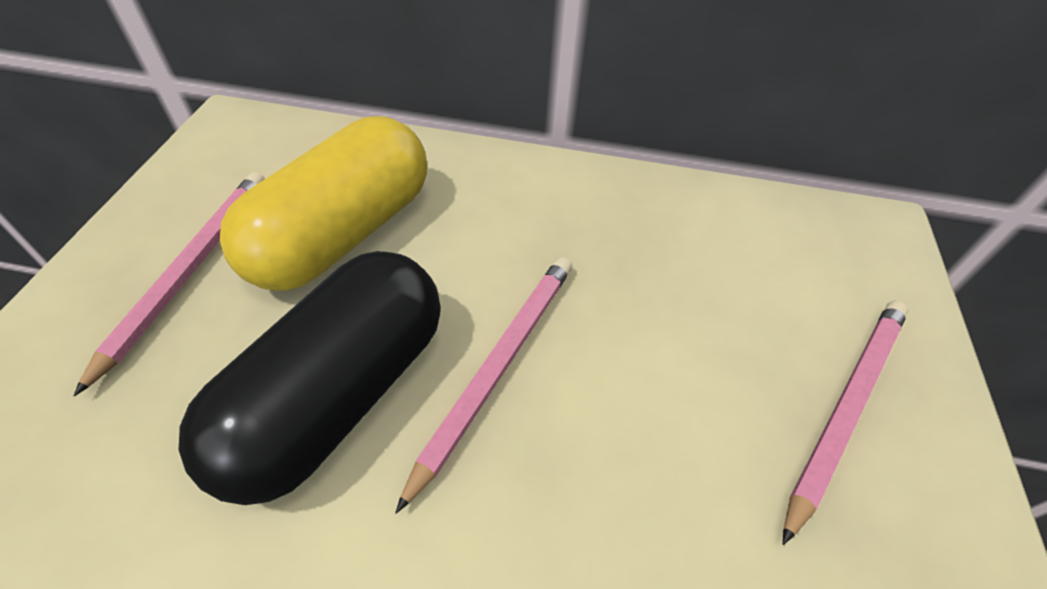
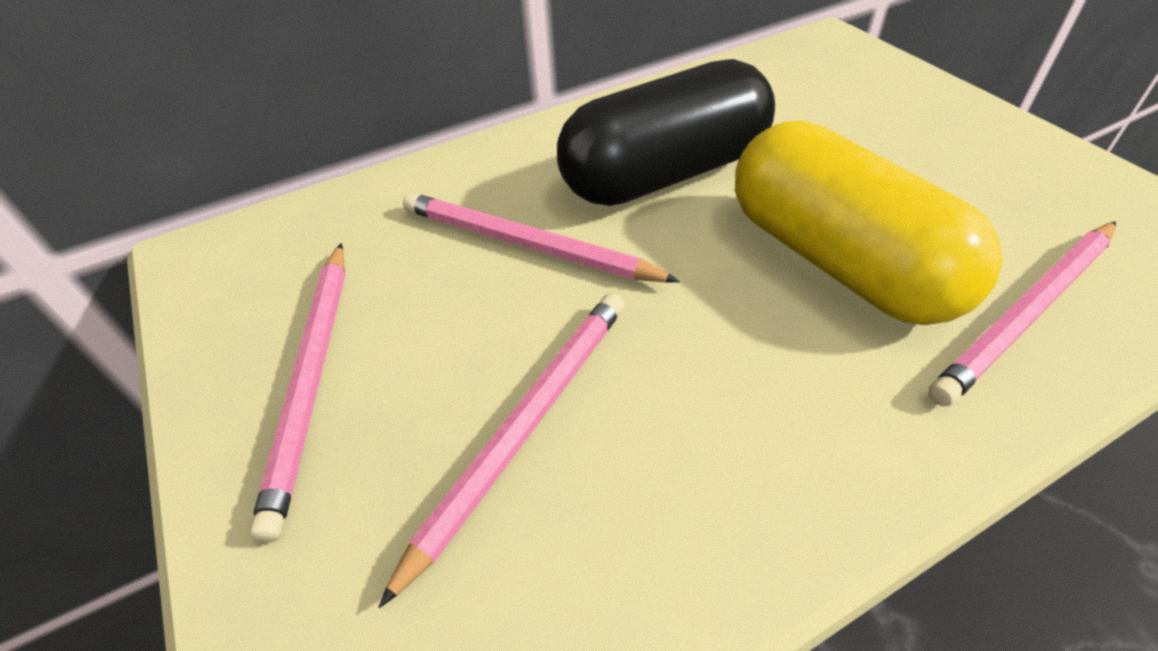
pink pencil: 3 -> 4

